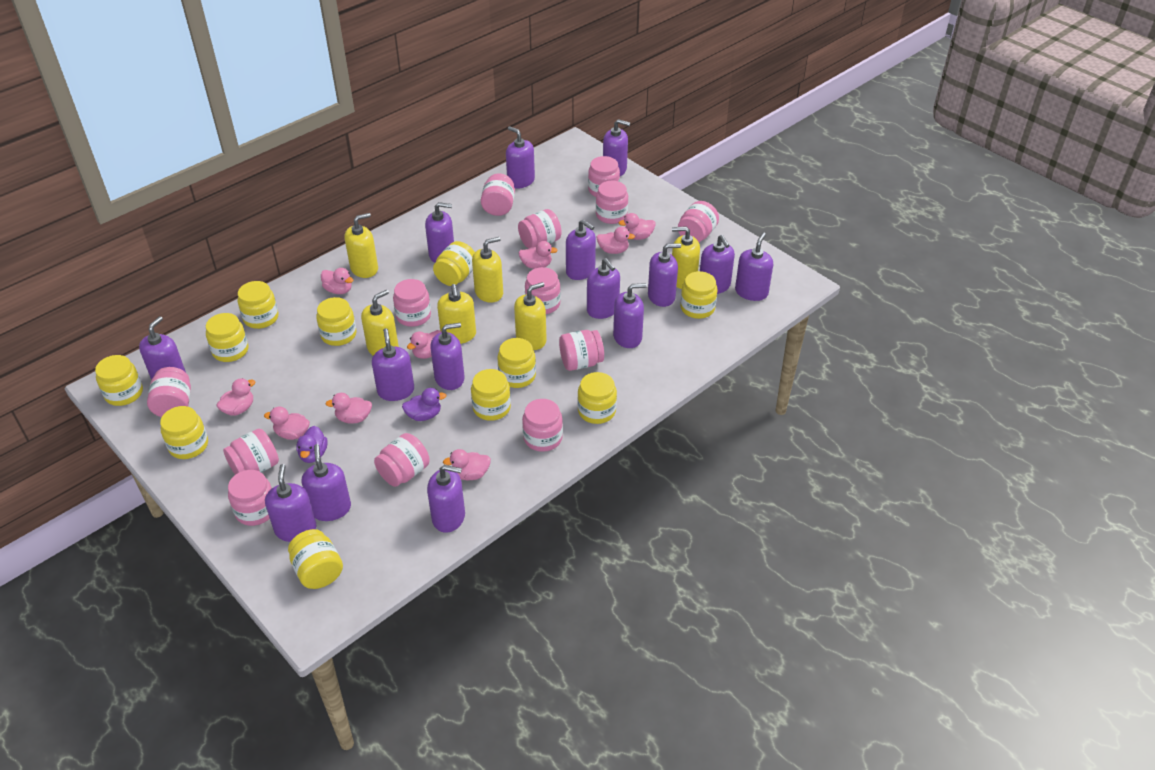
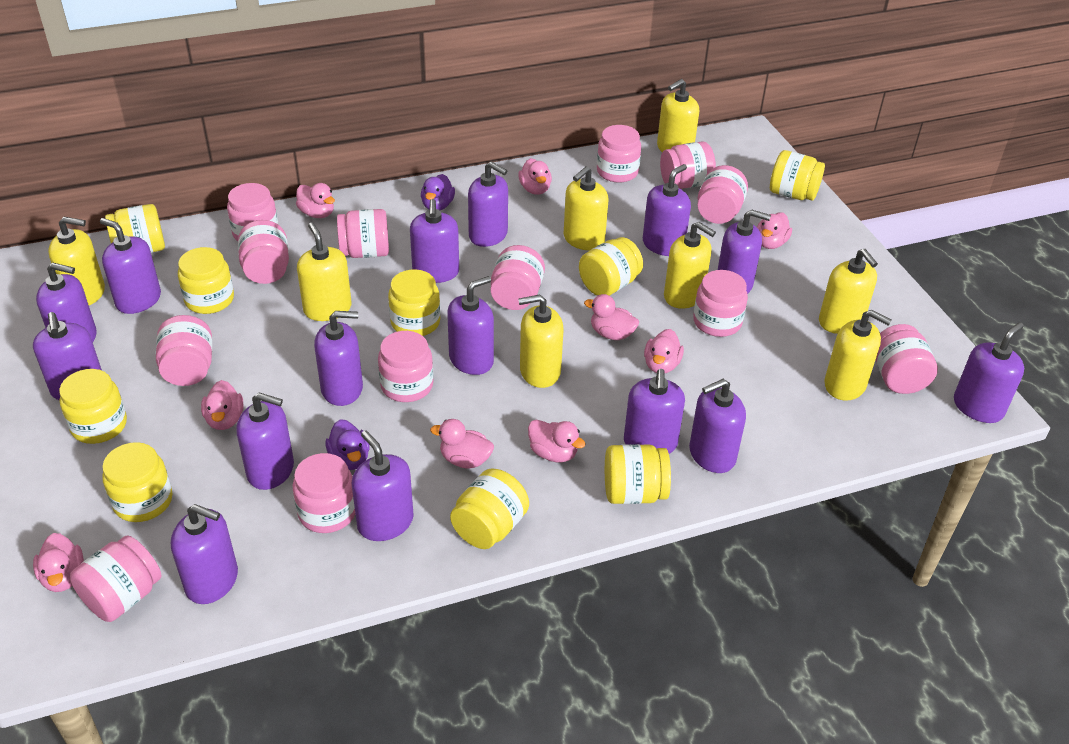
yellow jar: 11 -> 9
yellow soap dispenser: 6 -> 8

